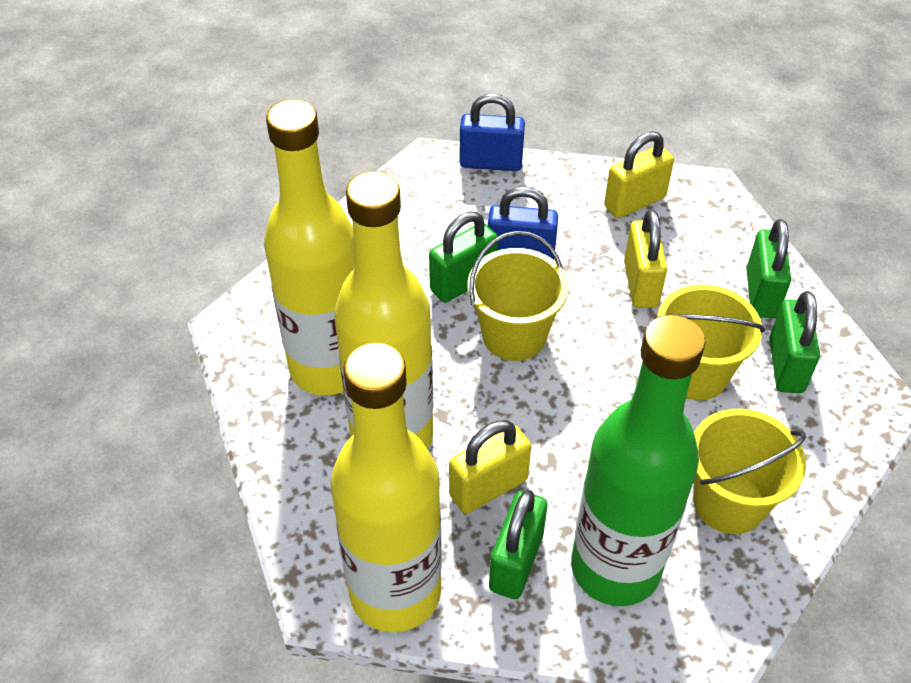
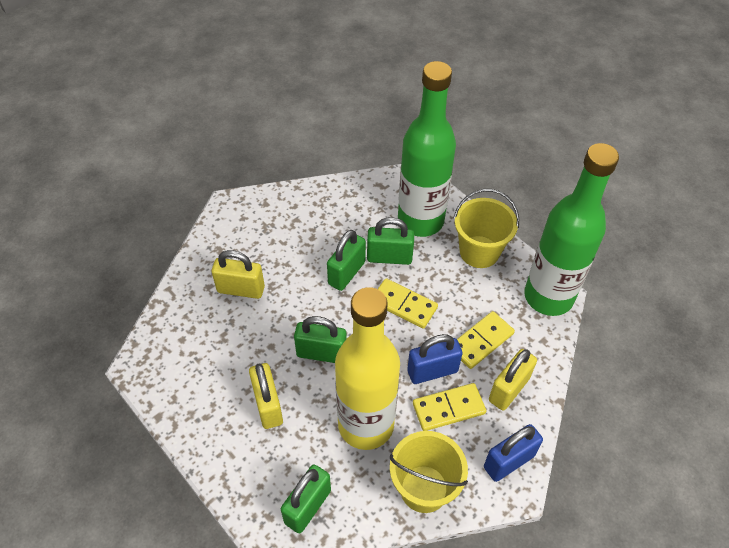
green bottle: 1 -> 2
yellow bottle: 3 -> 1
yellow bucket: 3 -> 2
yellow domino: 0 -> 3

